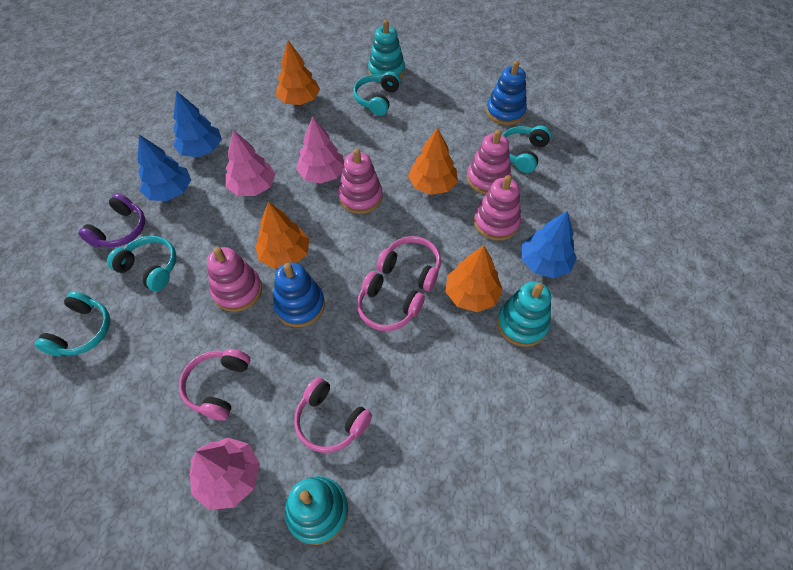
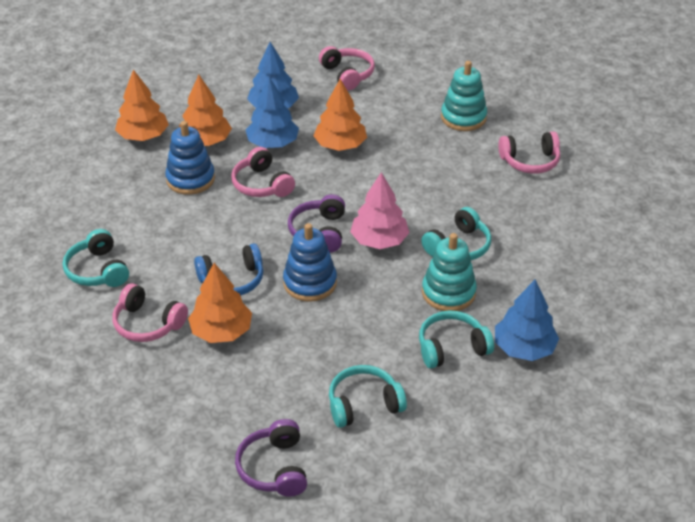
blue headphones: 0 -> 1
pink stacking toy: 4 -> 0
pink tree: 3 -> 1
purple headphones: 1 -> 2
turquoise stacking toy: 3 -> 2

